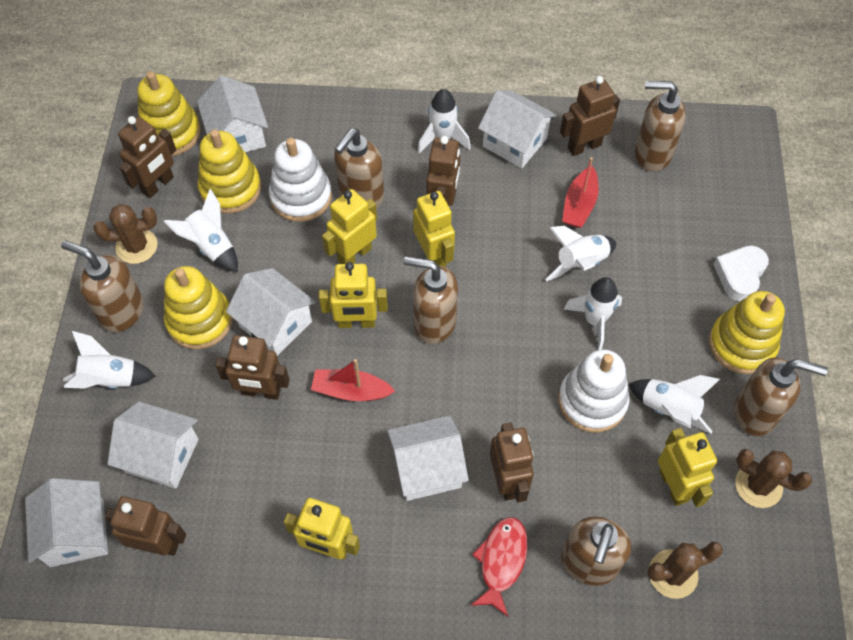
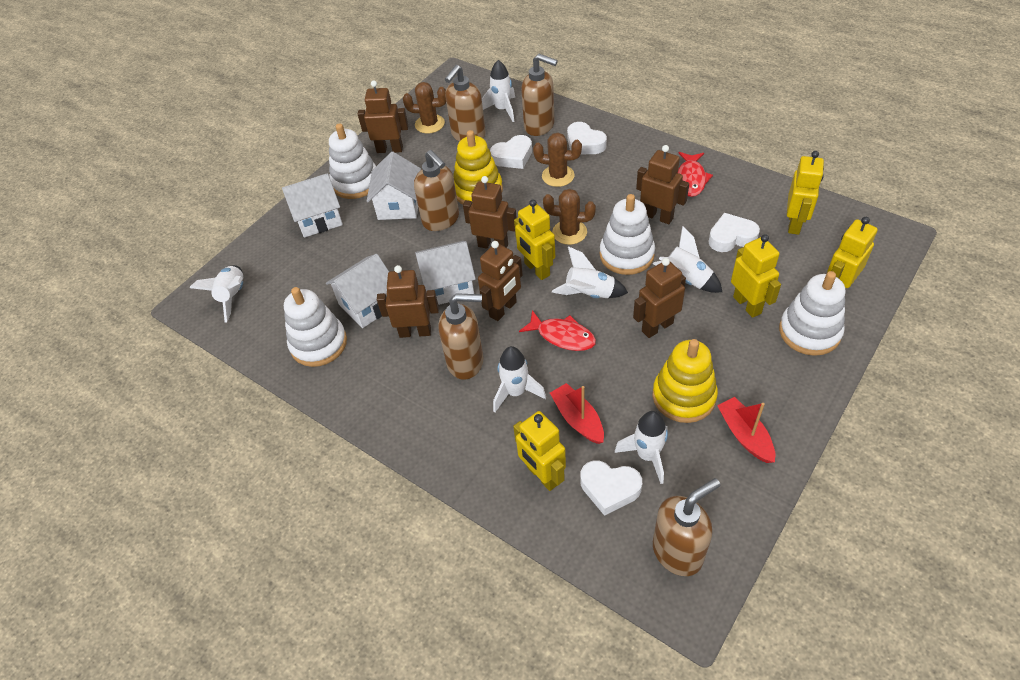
brown soap dispenser: 6 -> 5
red fish: 1 -> 2
white heart: 1 -> 4
white house: 6 -> 4
white stacking toy: 2 -> 4
yellow stacking toy: 4 -> 2

